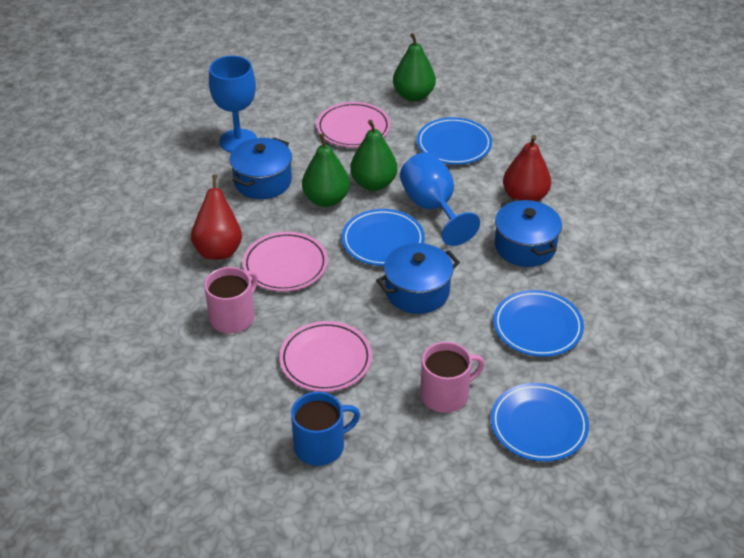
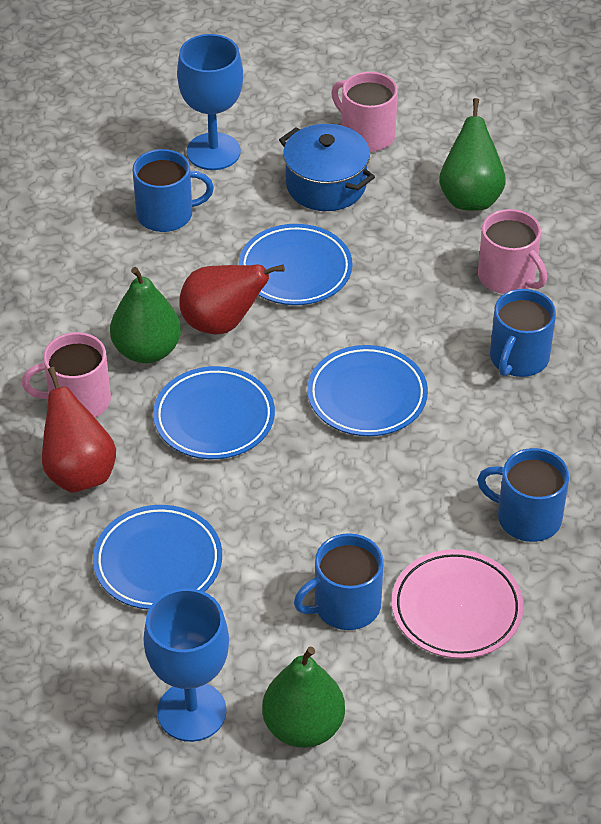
blue mug: 1 -> 4
blue pot: 3 -> 1
pink mug: 2 -> 3
pink plate: 3 -> 1

